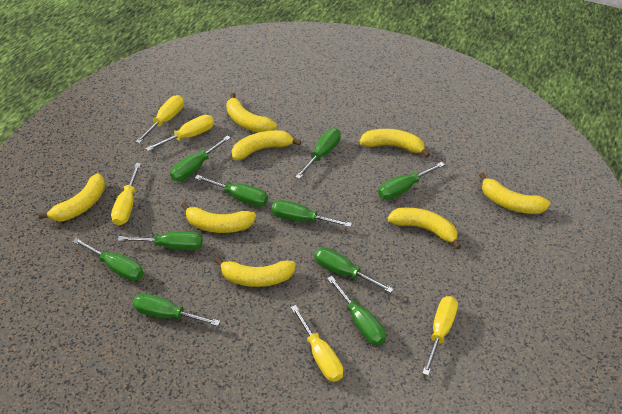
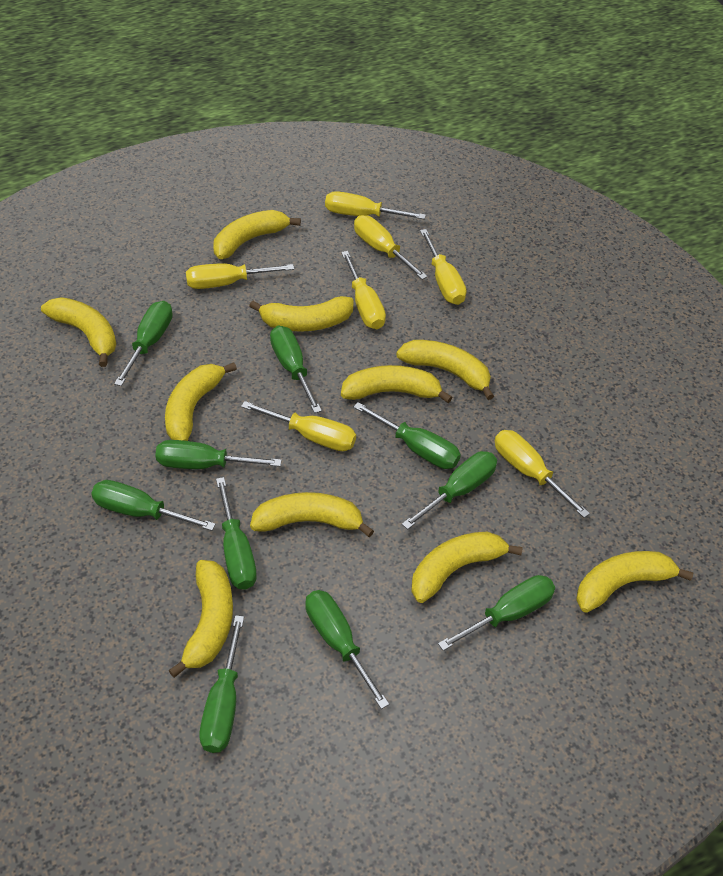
yellow banana: 8 -> 10
yellow screwdriver: 5 -> 7

